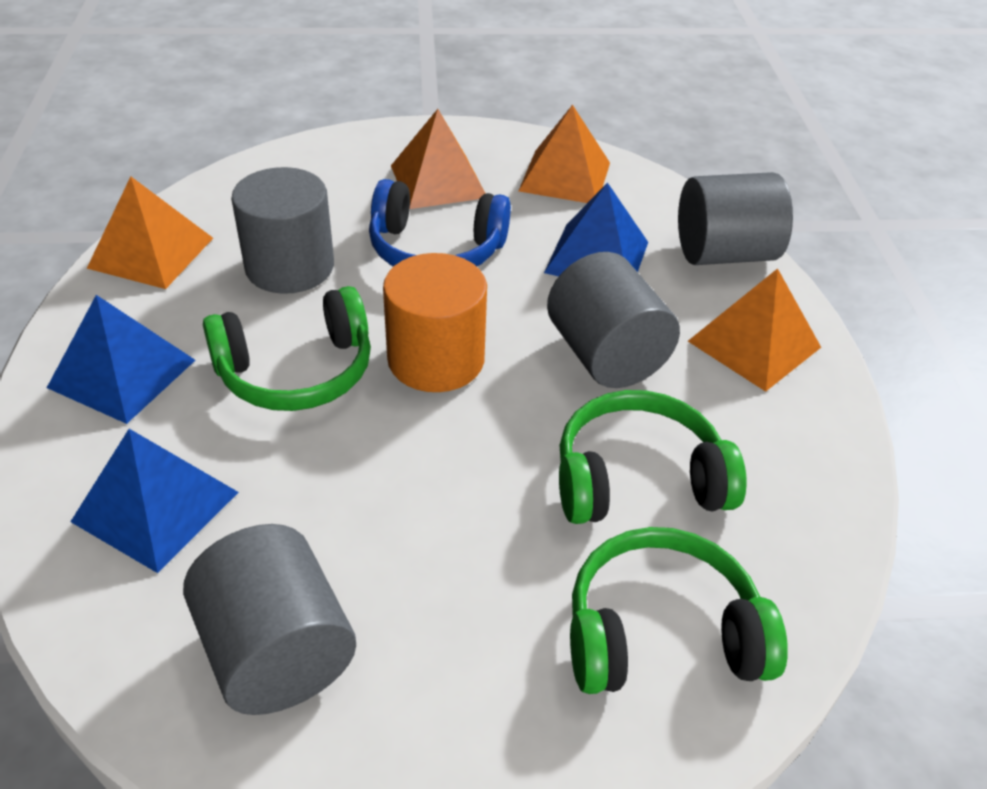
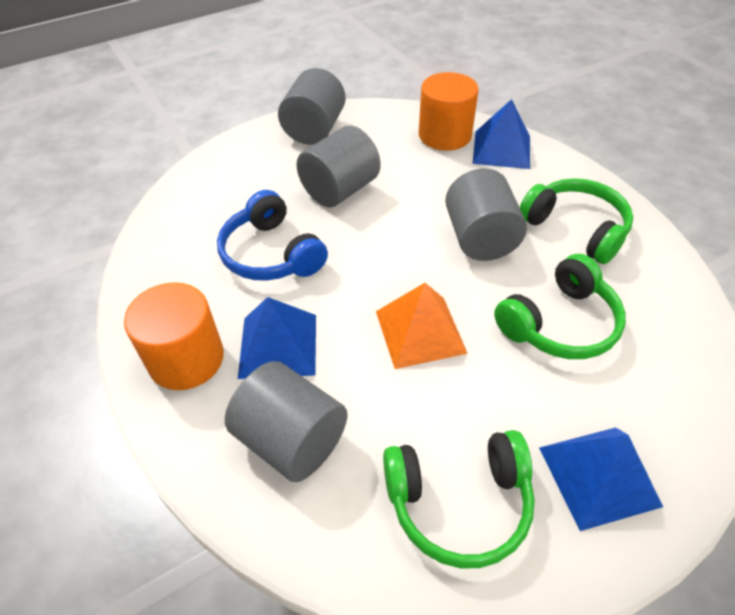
orange cylinder: 1 -> 2
orange pyramid: 4 -> 1

